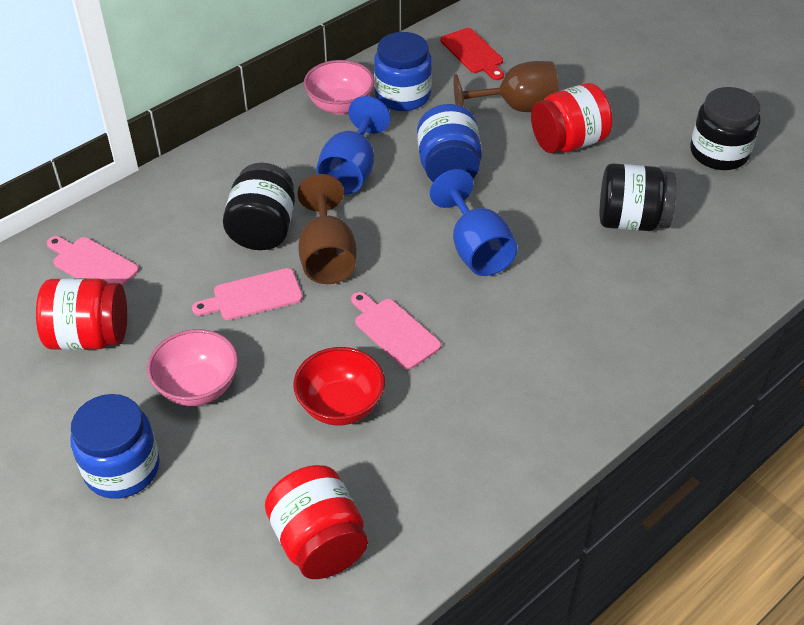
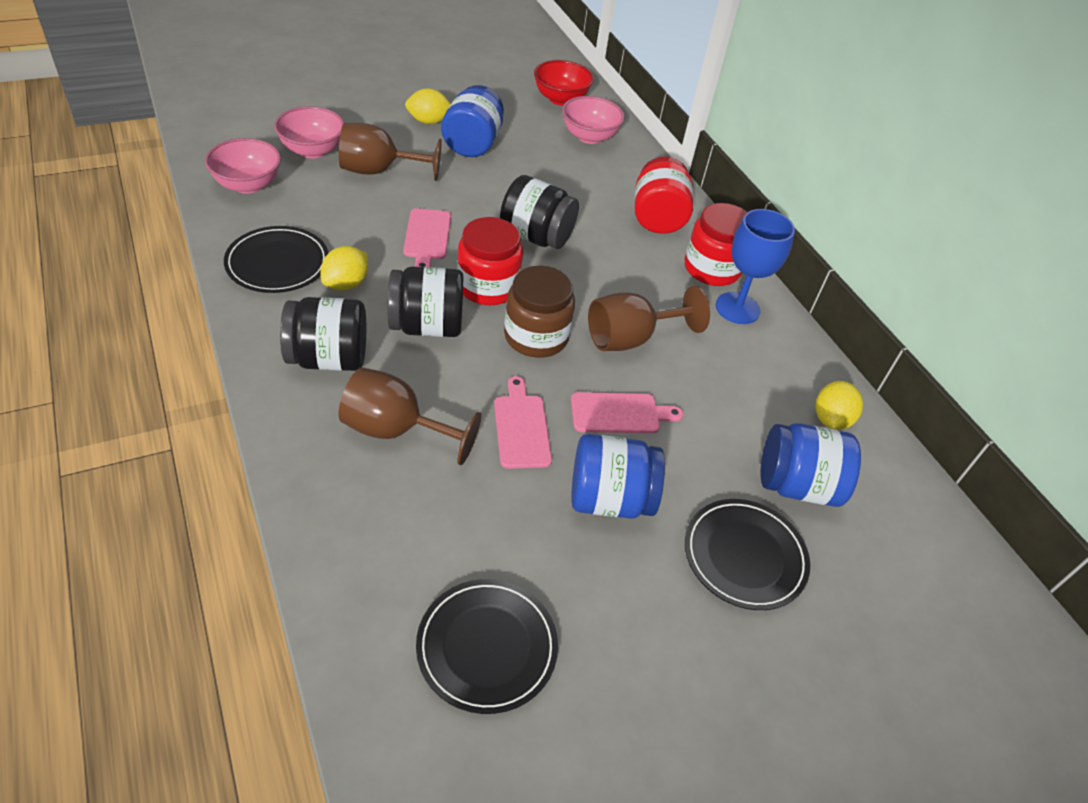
black plate: 0 -> 3
blue goblet: 2 -> 1
brown goblet: 2 -> 3
brown jar: 0 -> 1
pink bowl: 2 -> 3
red cutting board: 1 -> 0
yellow lemon: 0 -> 3

